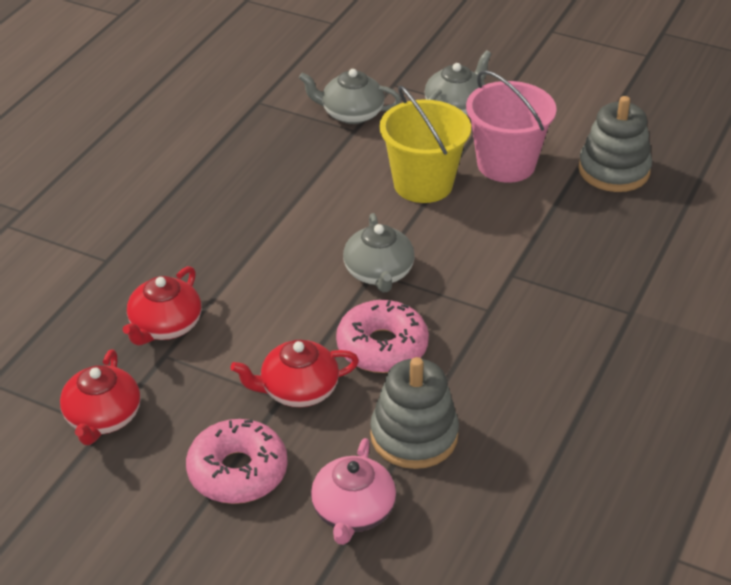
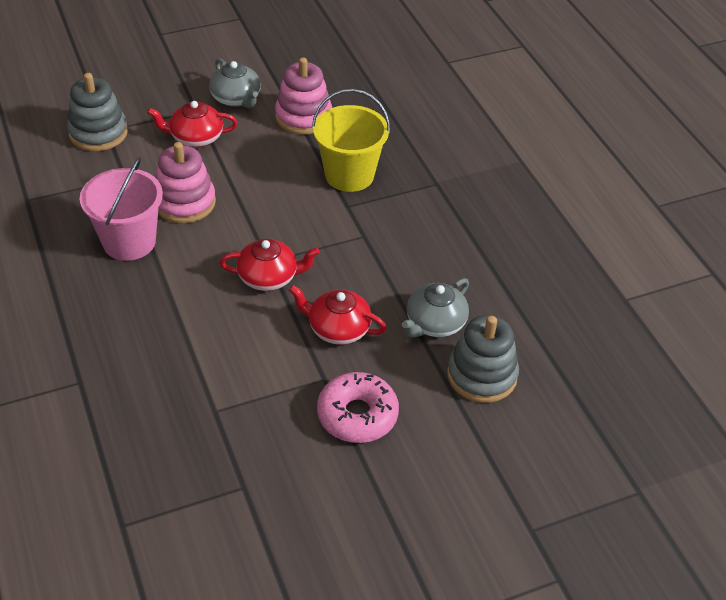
grey teapot: 3 -> 2
pink donut: 2 -> 1
pink stacking toy: 0 -> 2
pink teapot: 1 -> 0

